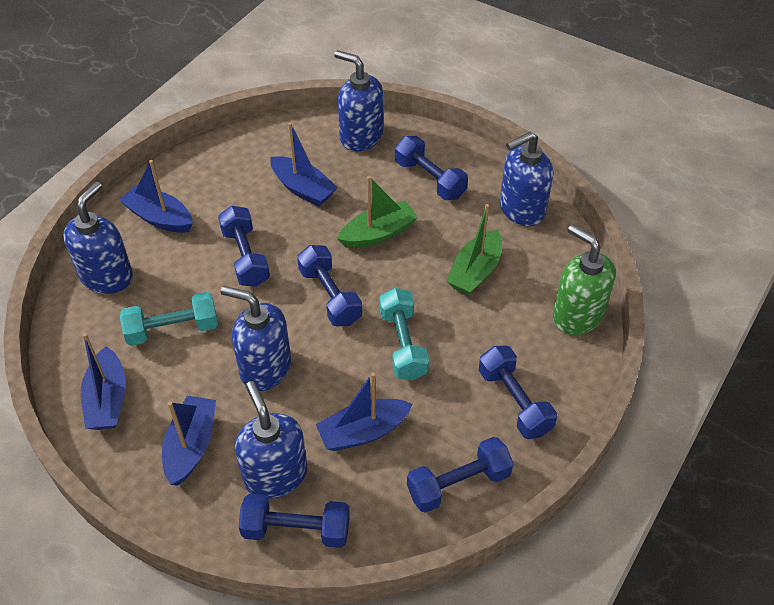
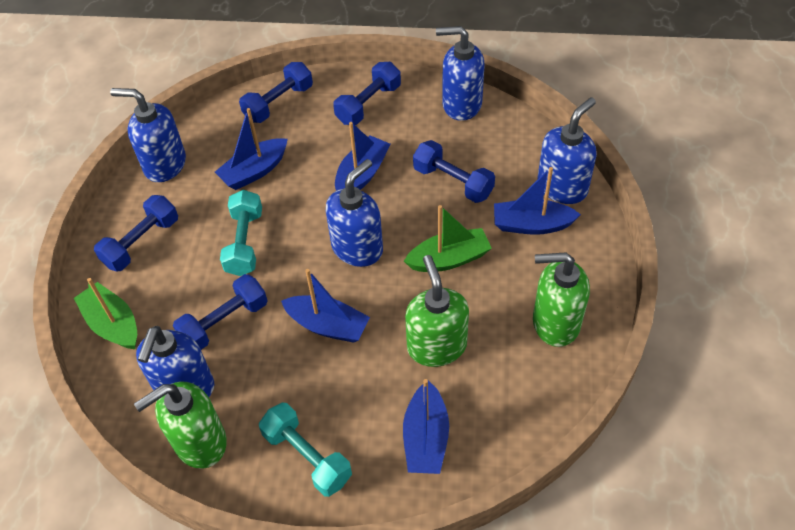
blue dumbbell: 6 -> 5
green soap dispenser: 1 -> 3

